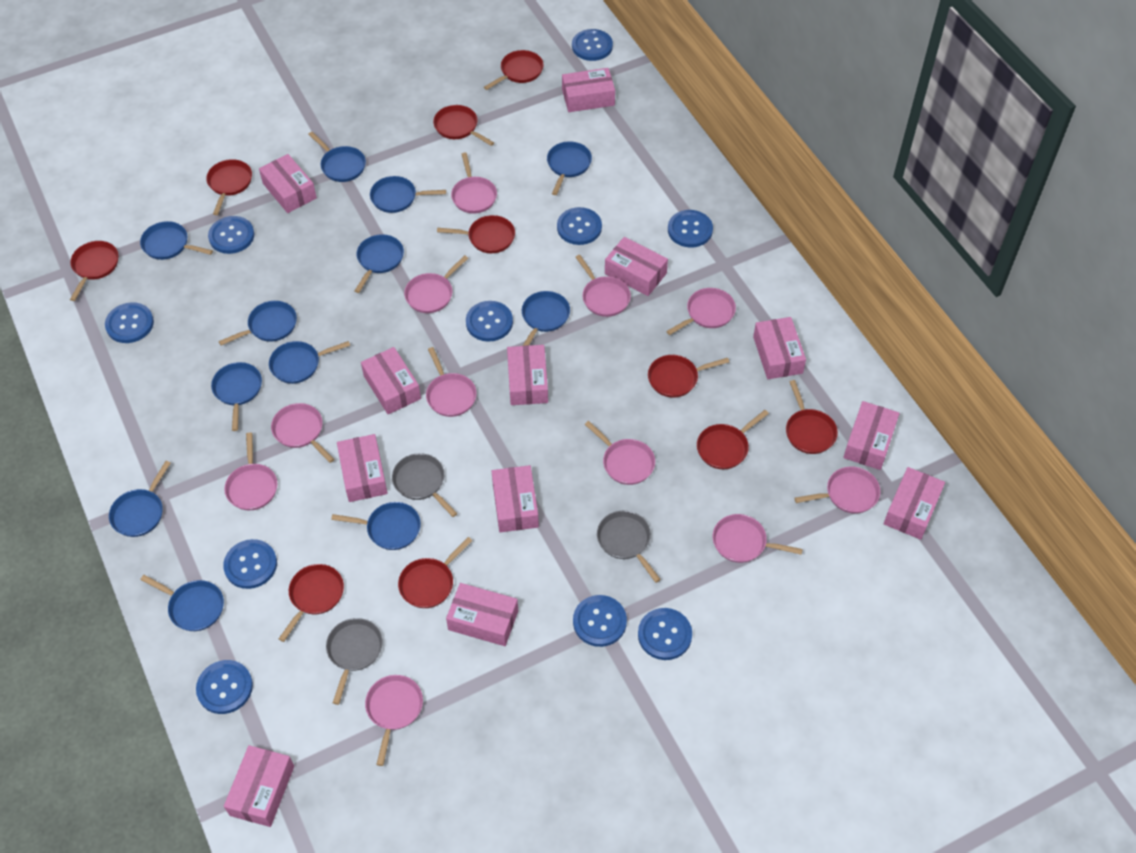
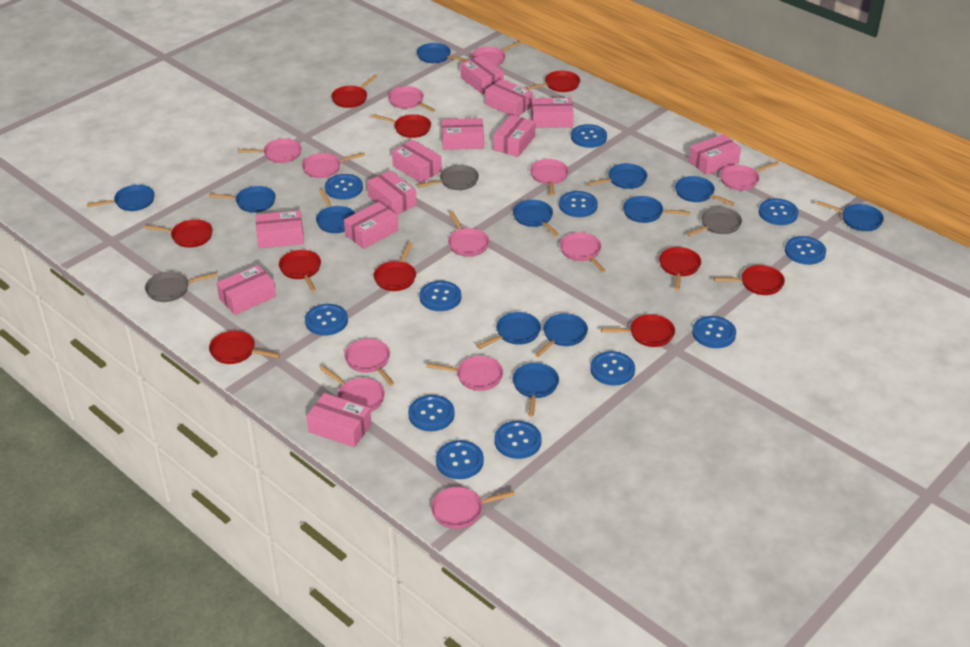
blue button: 10 -> 12
pink pan: 11 -> 12

